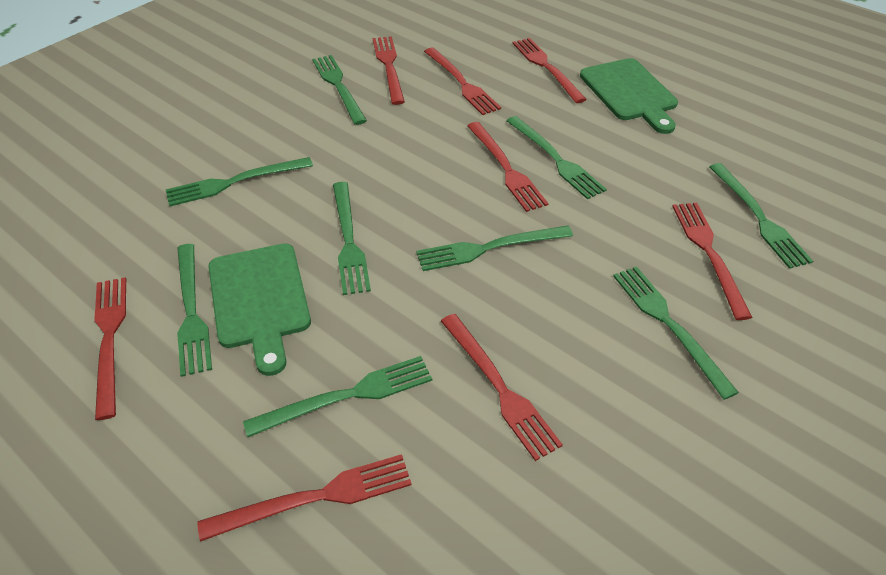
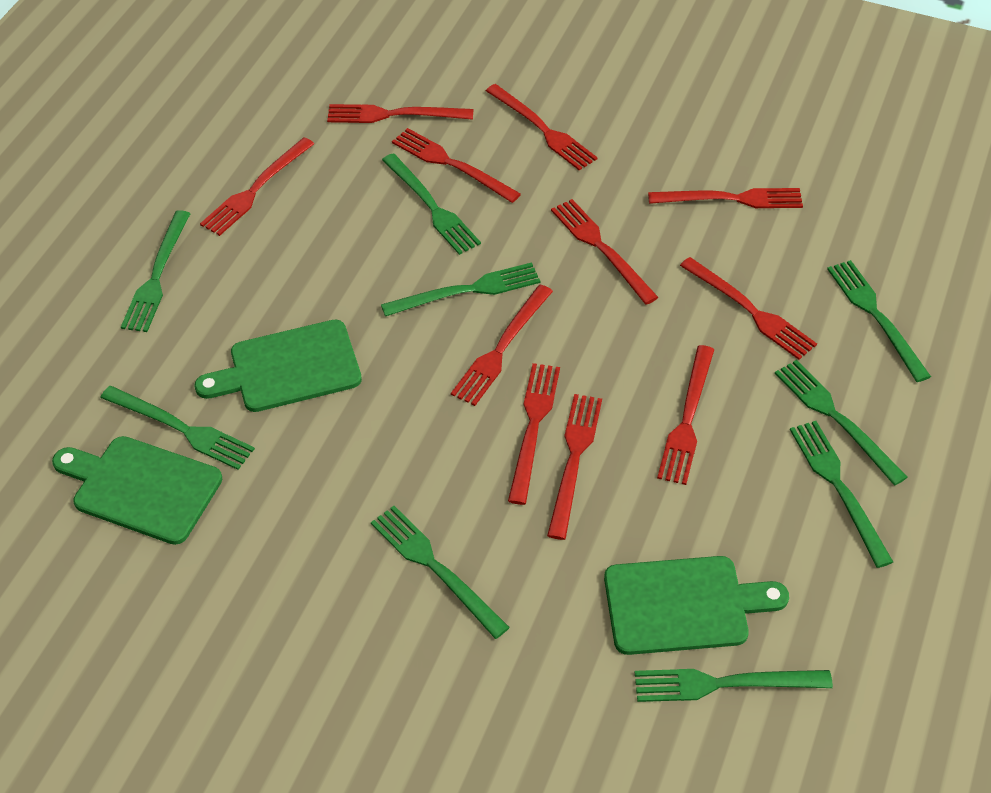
green cutting board: 2 -> 3
red fork: 8 -> 11

